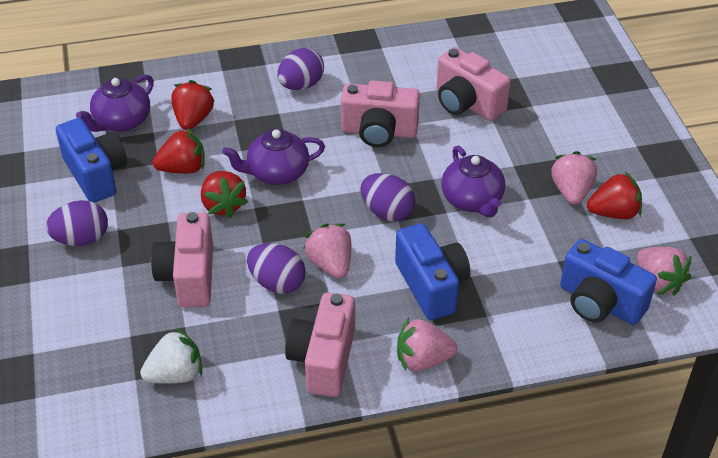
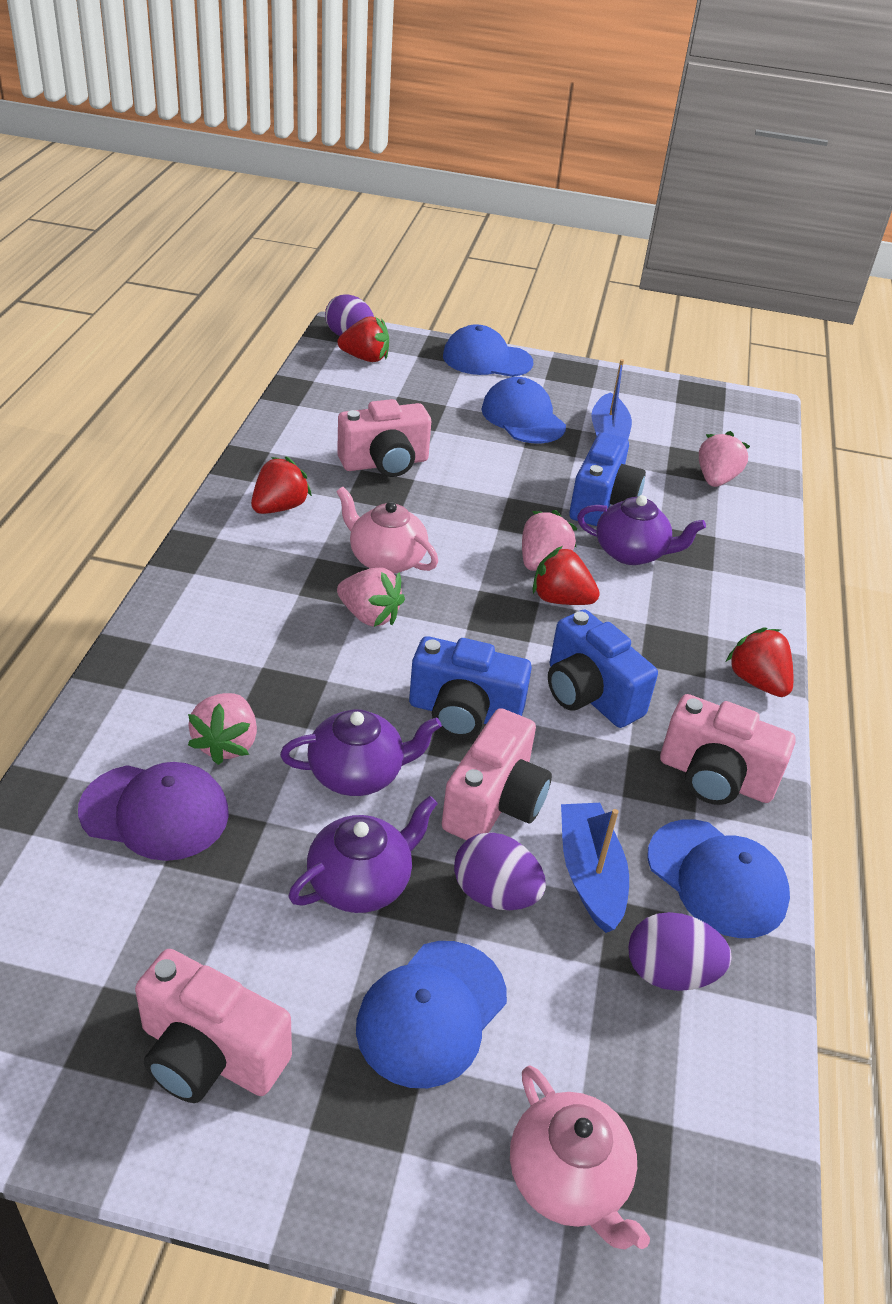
blue boat: 0 -> 2
blue cap: 0 -> 4
pink teapot: 0 -> 2
purple cap: 0 -> 1
purple egg: 4 -> 3
white strawberry: 1 -> 0

